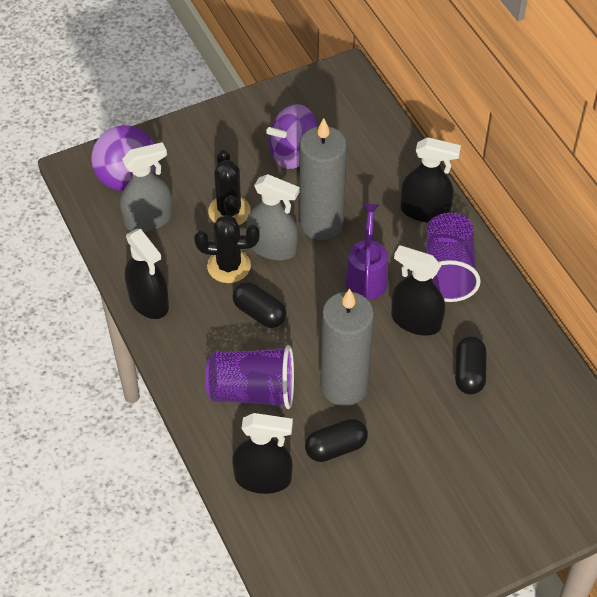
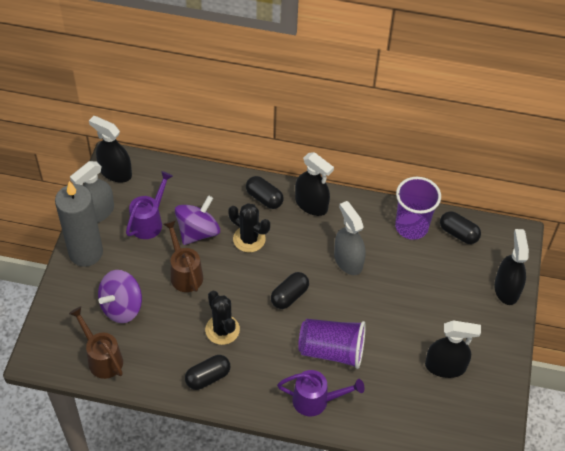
black capsule: 3 -> 4
brown watering can: 0 -> 2
grey candle: 2 -> 1
purple watering can: 1 -> 2

